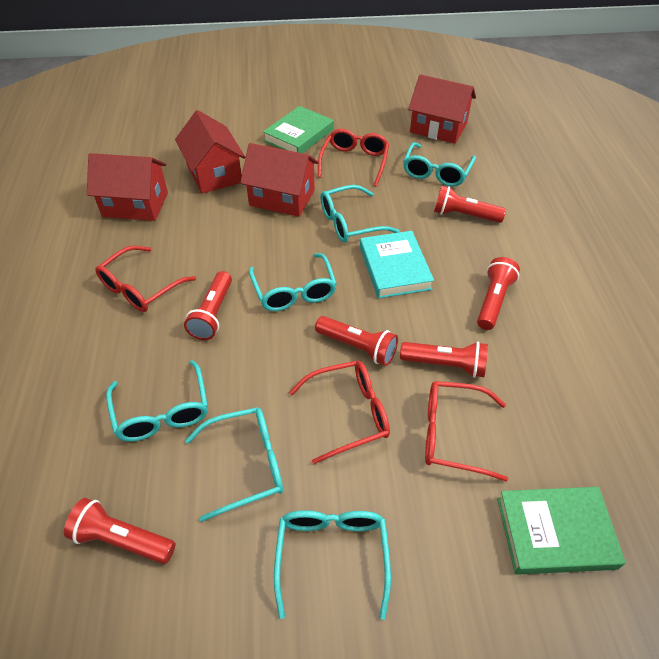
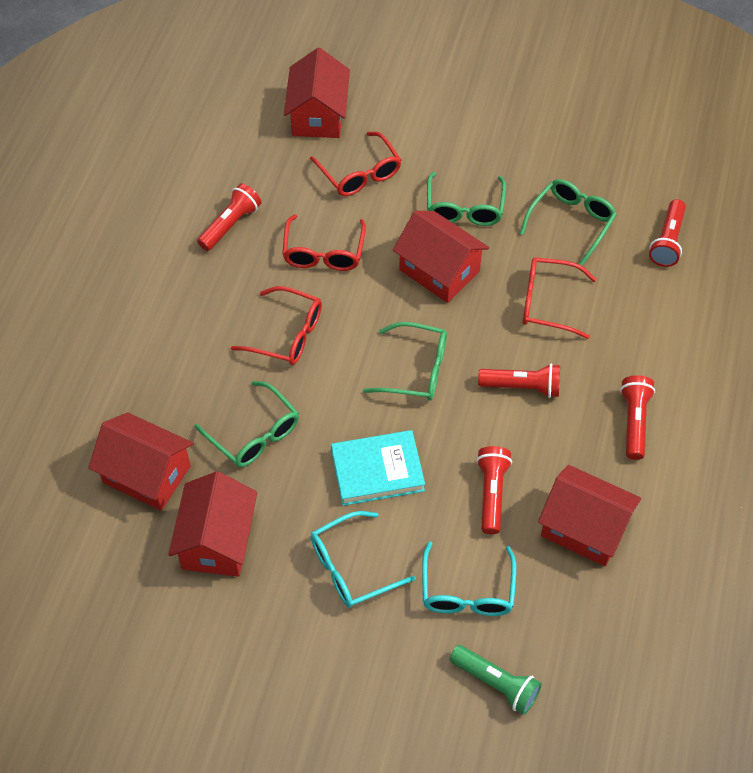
green book: 2 -> 0
green flashlight: 0 -> 1
green glasses: 0 -> 4
red flashlight: 6 -> 5
red house: 4 -> 5
turquoise glasses: 6 -> 2

